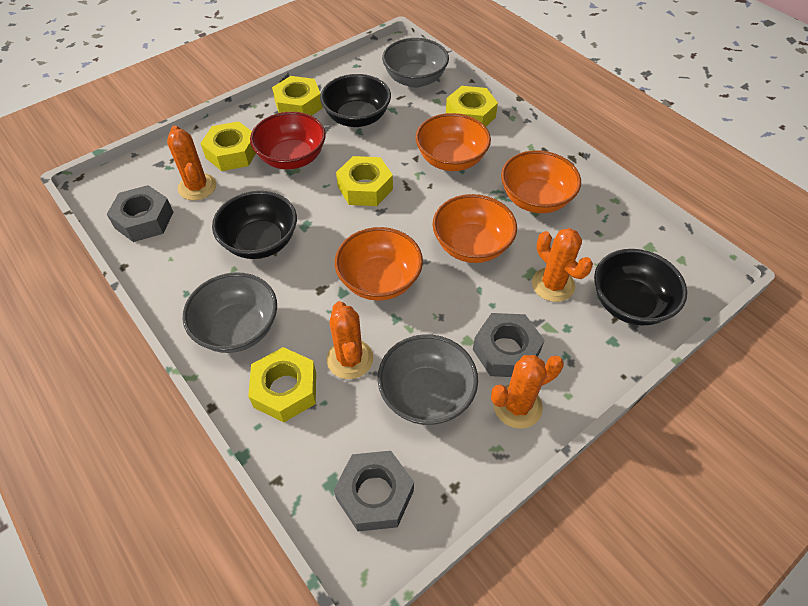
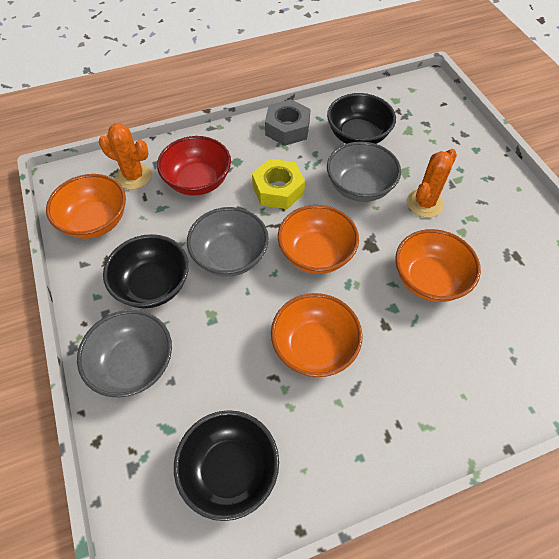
grey nut: 3 -> 1
orange cactus: 4 -> 2
yellow nut: 5 -> 1

